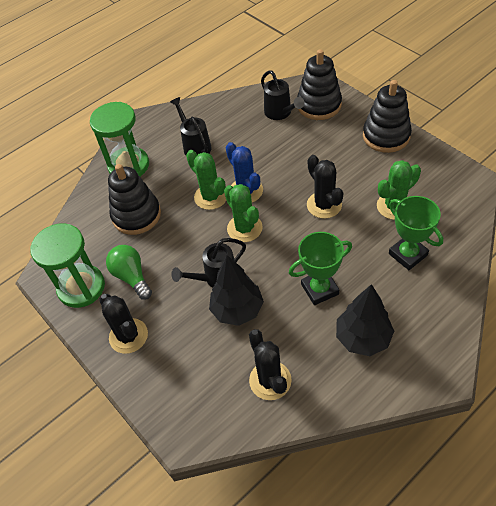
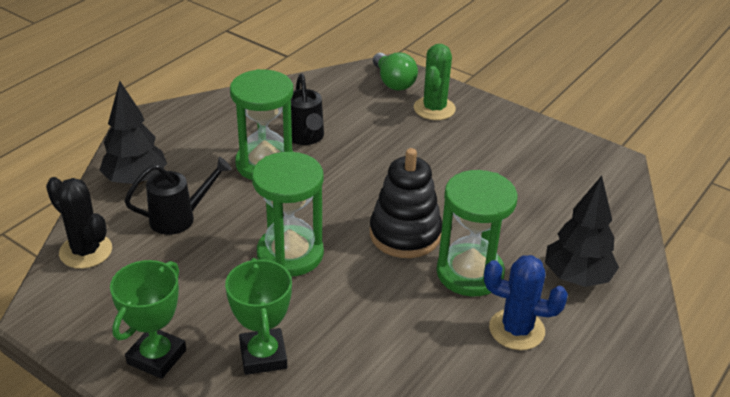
black cactus: 3 -> 1
black stacking toy: 3 -> 1
black watering can: 3 -> 2
green cactus: 3 -> 1
green hourglass: 2 -> 3

